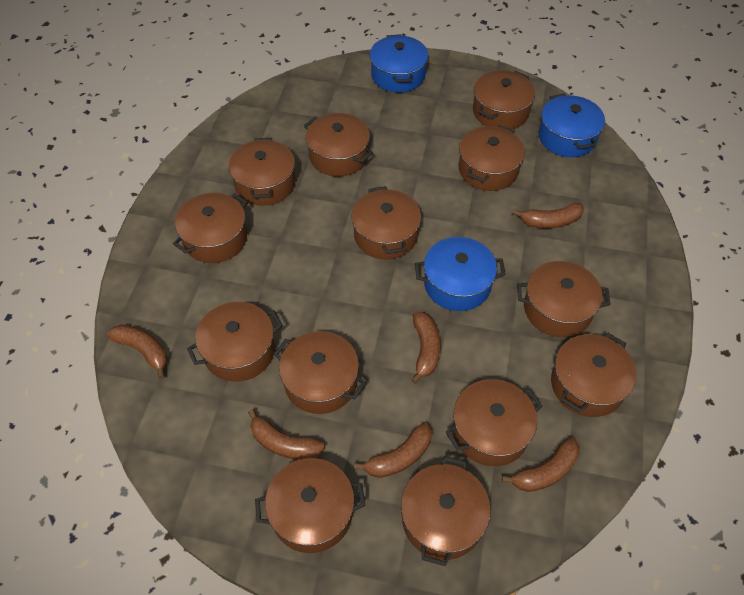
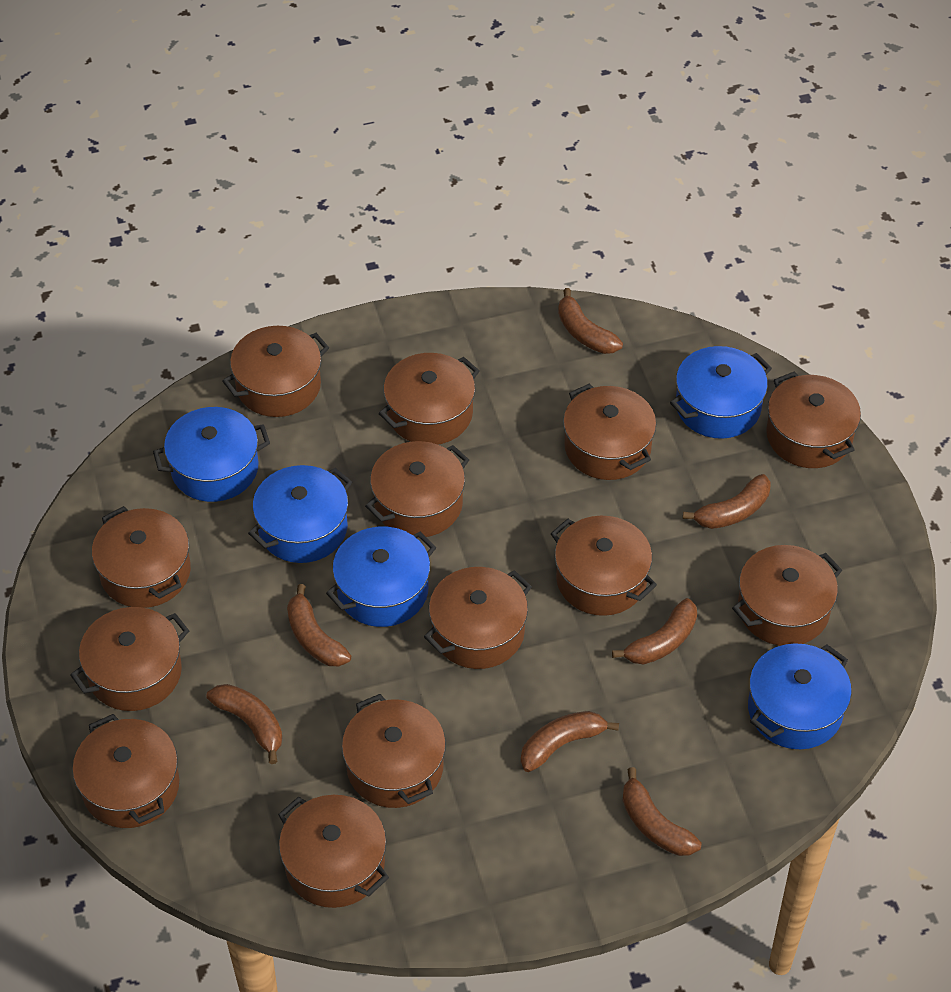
blue pot: 3 -> 5
brown banana: 6 -> 7

